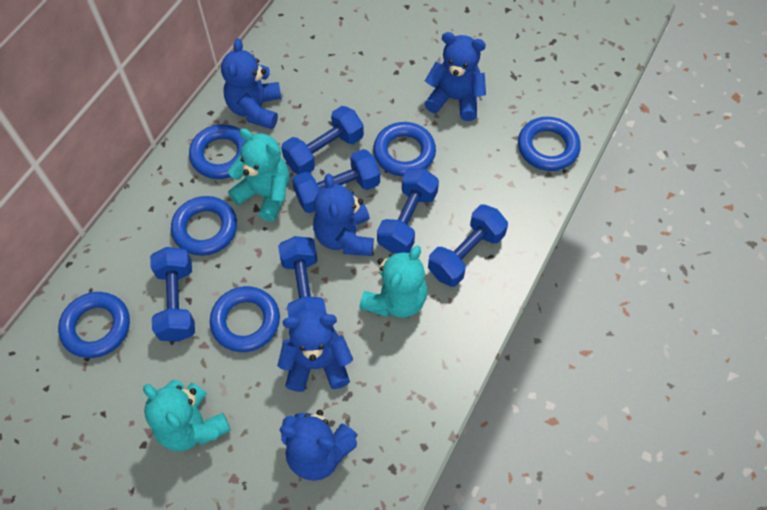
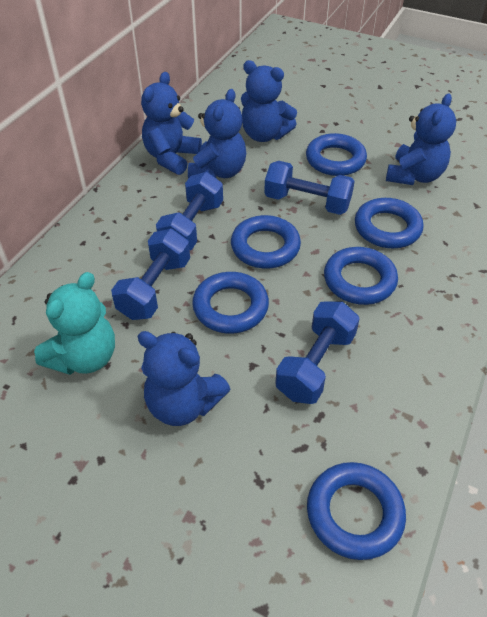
blue dumbbell: 6 -> 4
turquoise teddy bear: 3 -> 1

